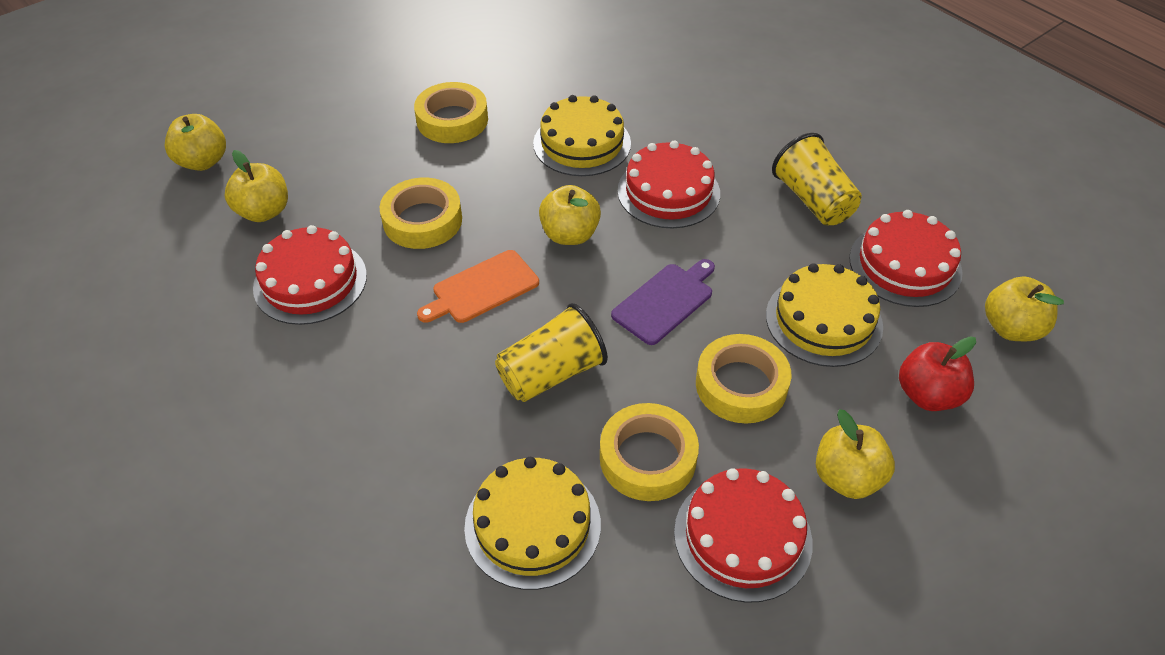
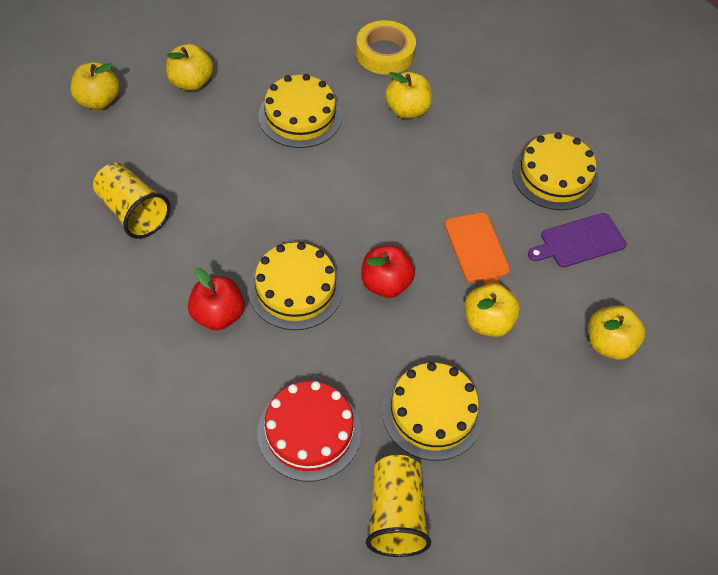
red apple: 1 -> 2
red cake: 4 -> 1
yellow cake: 3 -> 4
yellow tape: 4 -> 1

